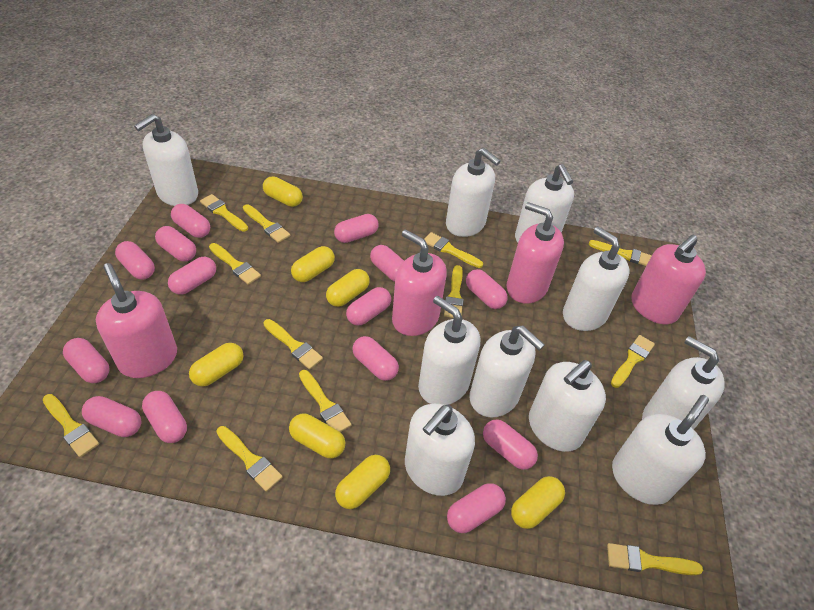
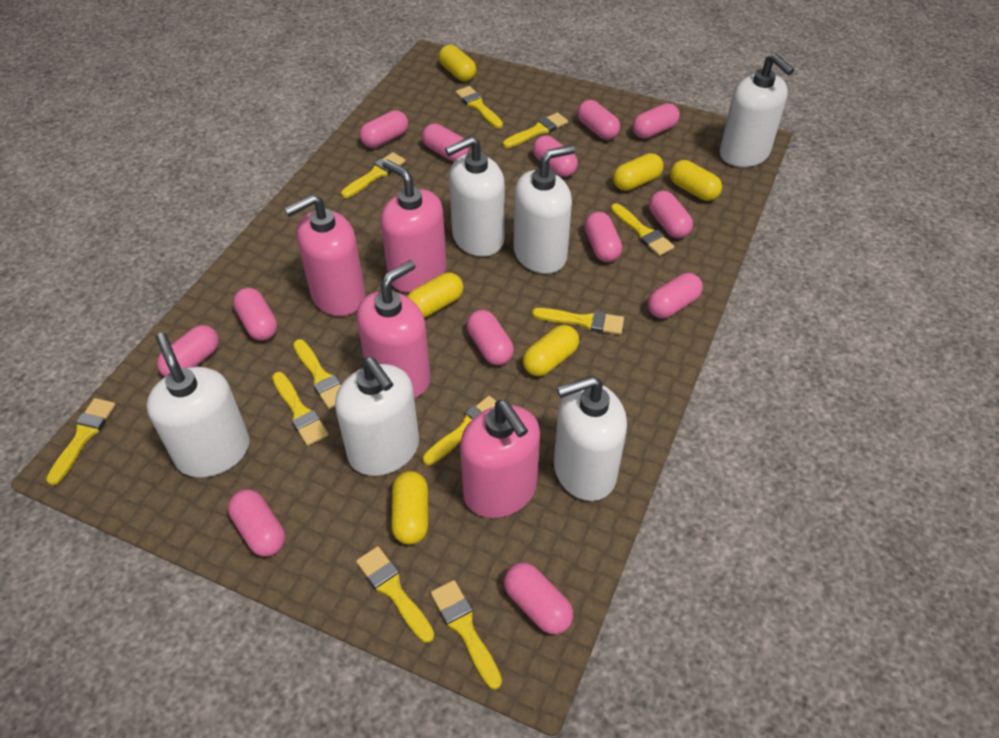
pink capsule: 14 -> 13
white soap dispenser: 10 -> 6
yellow brush: 12 -> 11
yellow capsule: 7 -> 6

